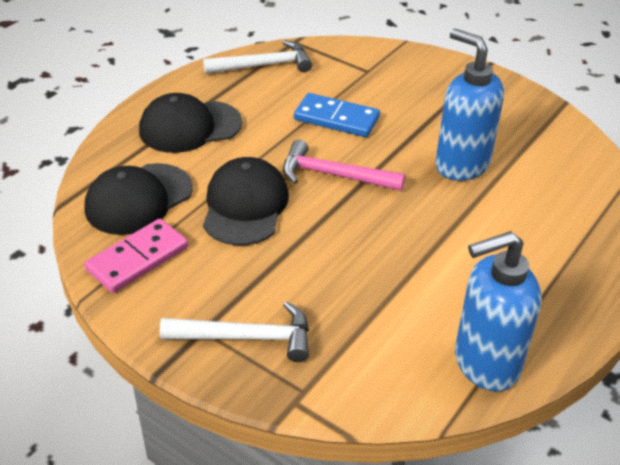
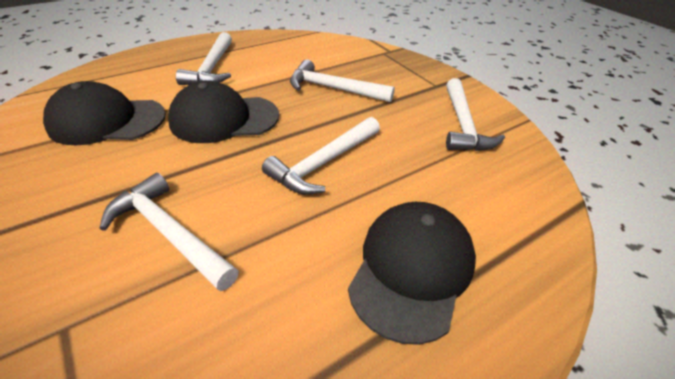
blue domino: 1 -> 0
blue soap dispenser: 2 -> 0
pink domino: 1 -> 0
pink hammer: 1 -> 0
white hammer: 2 -> 5

